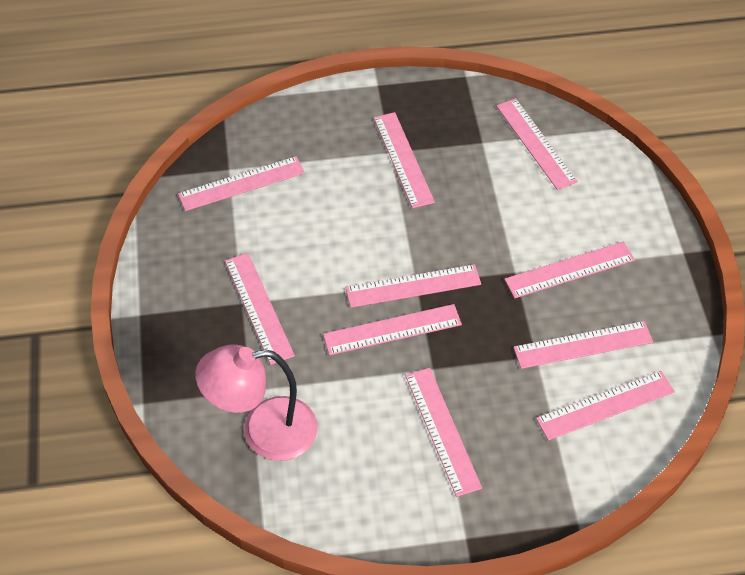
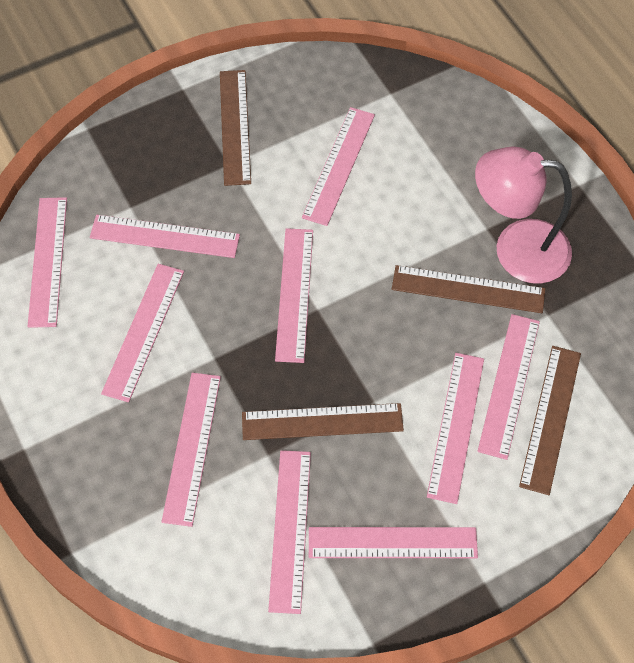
brown ruler: 0 -> 4

